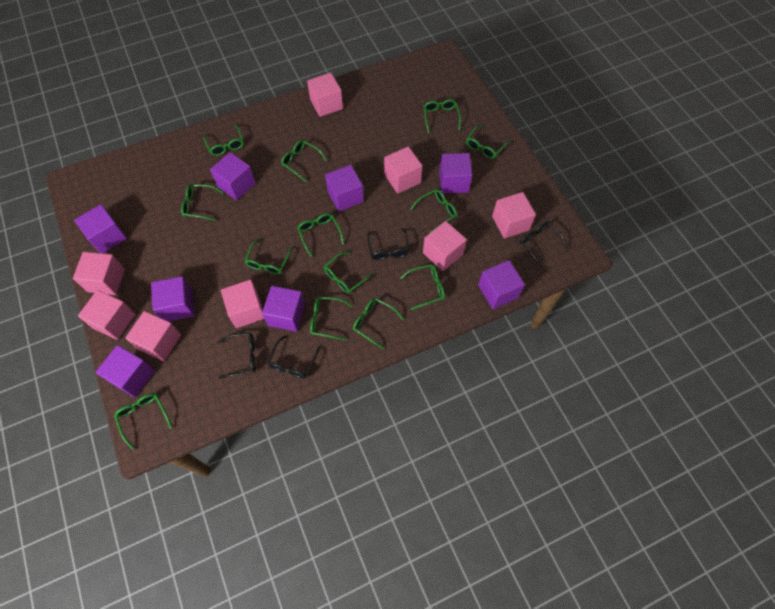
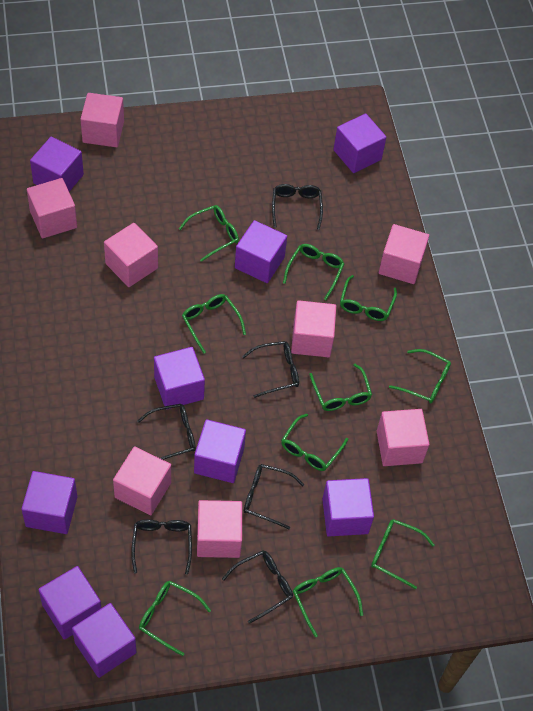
black glasses: 4 -> 6
green glasses: 13 -> 10
purple cube: 8 -> 9

